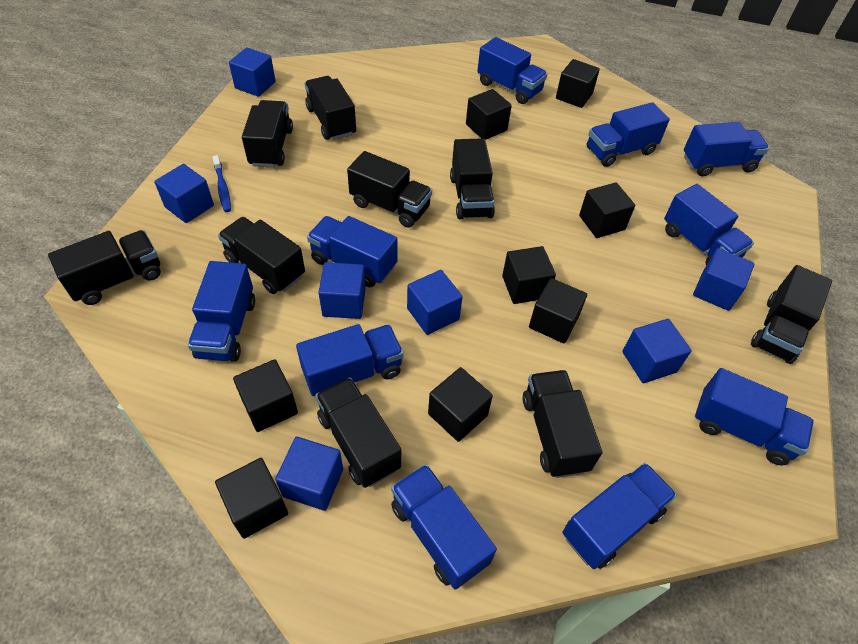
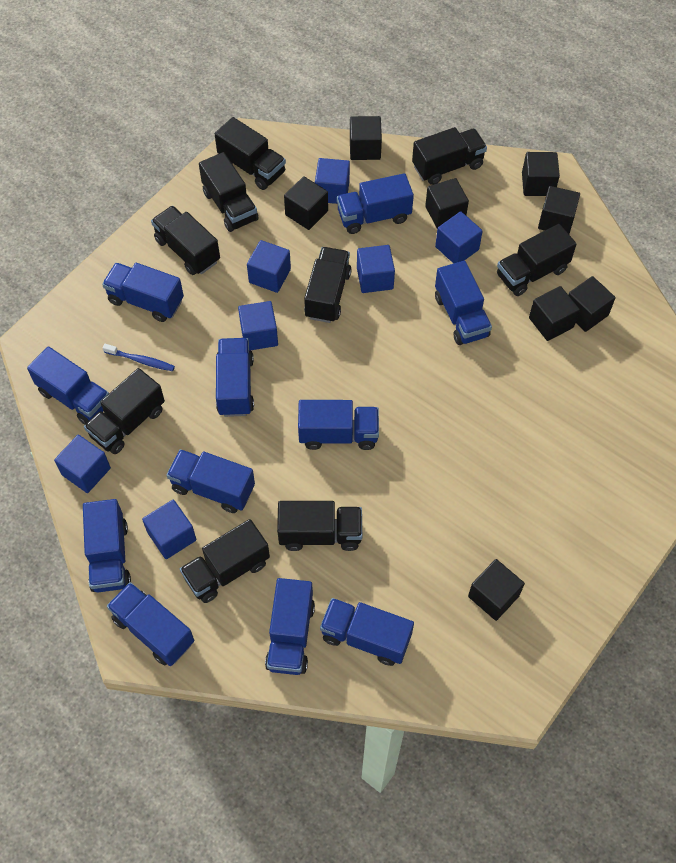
blue truck: 10 -> 11

